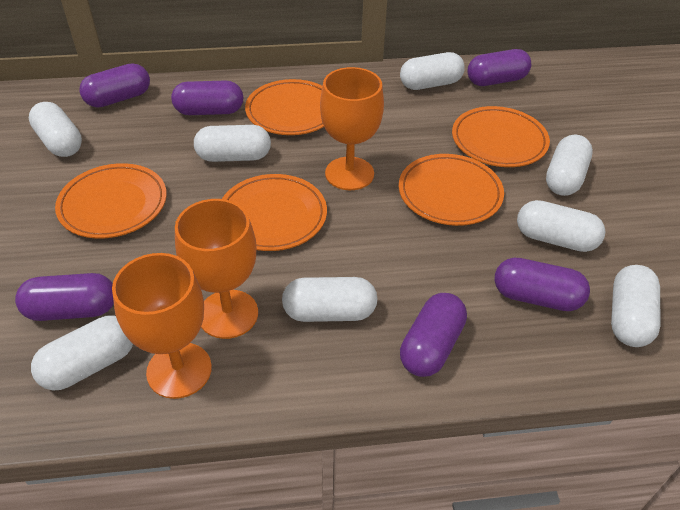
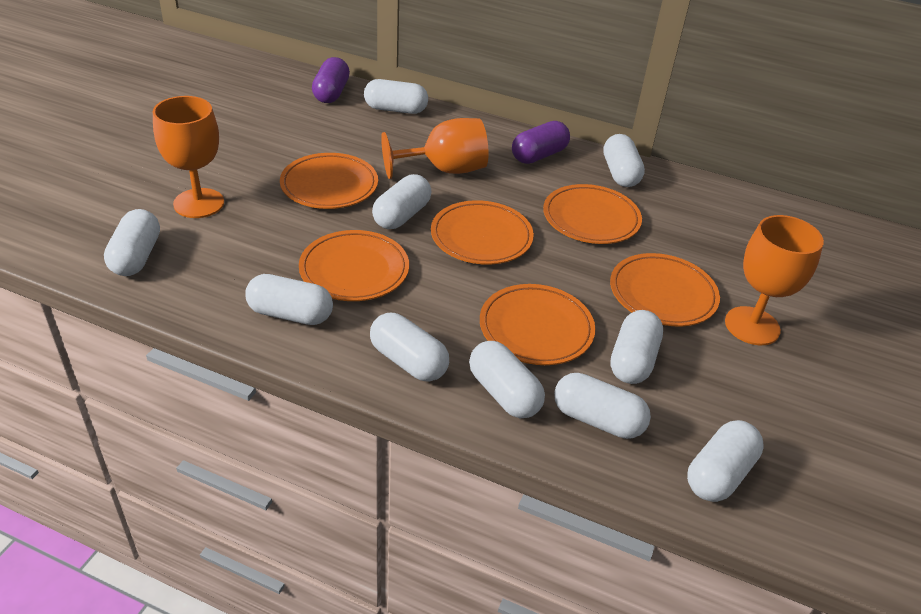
orange plate: 5 -> 6
purple capsule: 6 -> 2
white capsule: 8 -> 10

